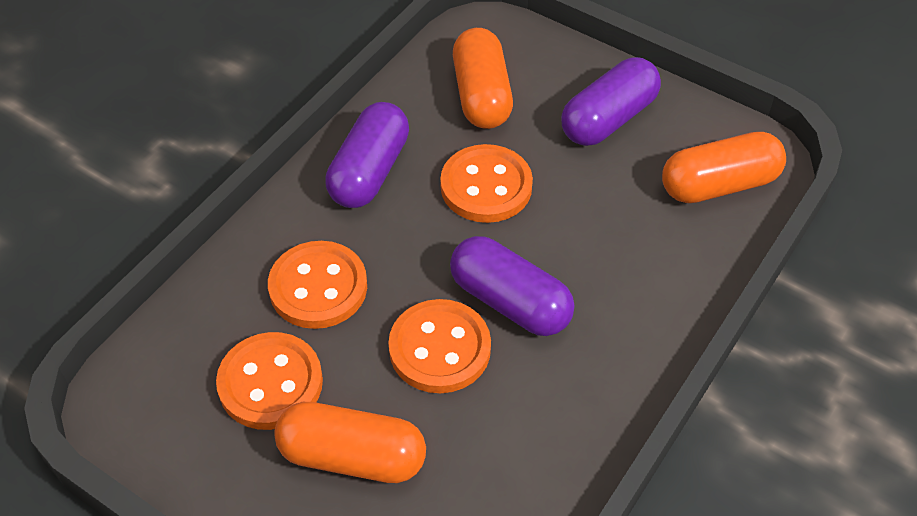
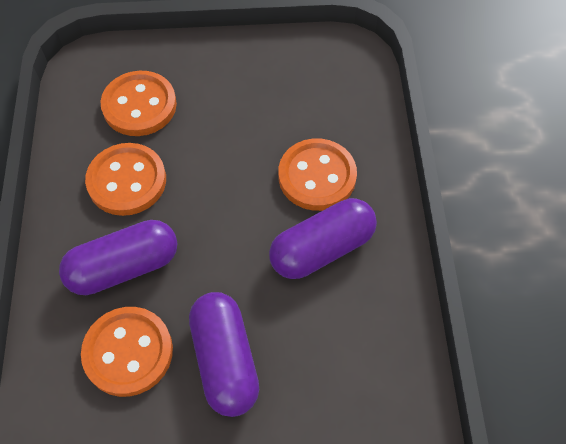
orange capsule: 3 -> 0

